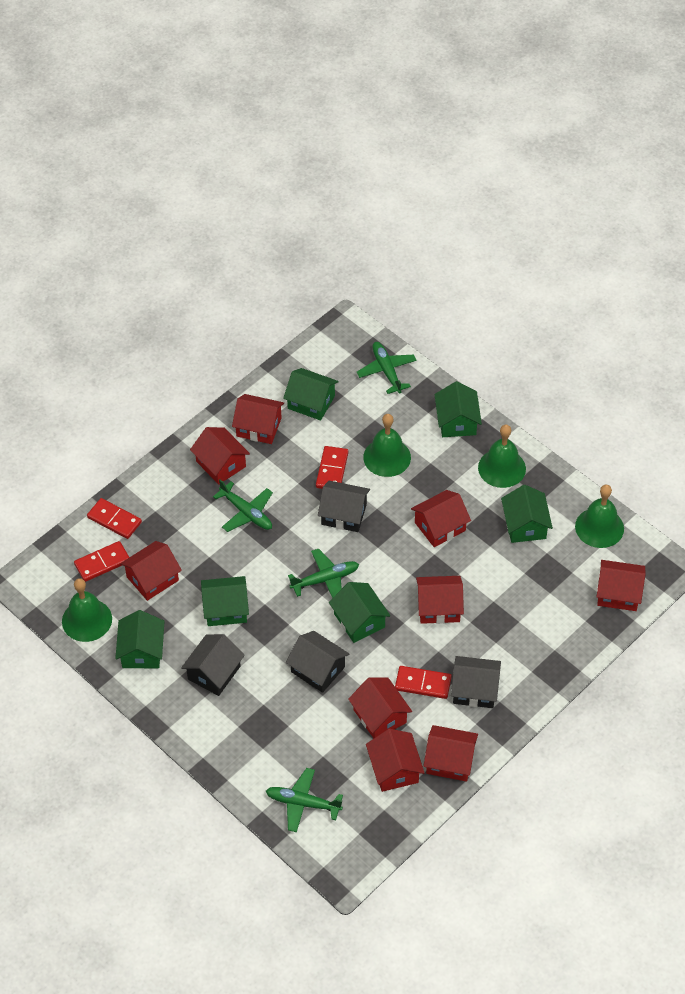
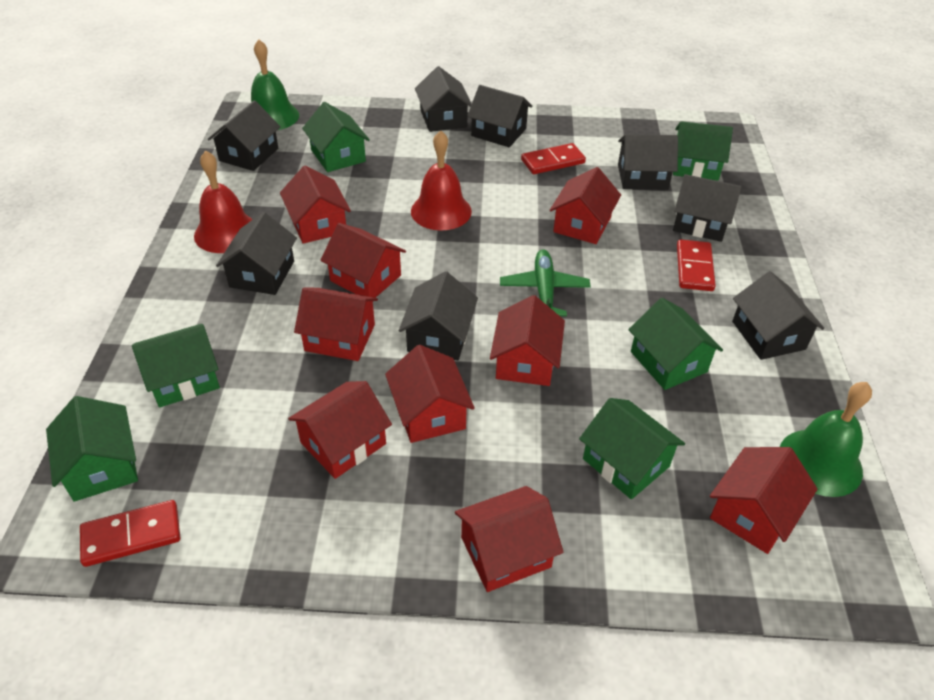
black house: 4 -> 8
green bell: 4 -> 2
green plane: 4 -> 1
red bell: 0 -> 2
red domino: 4 -> 3

